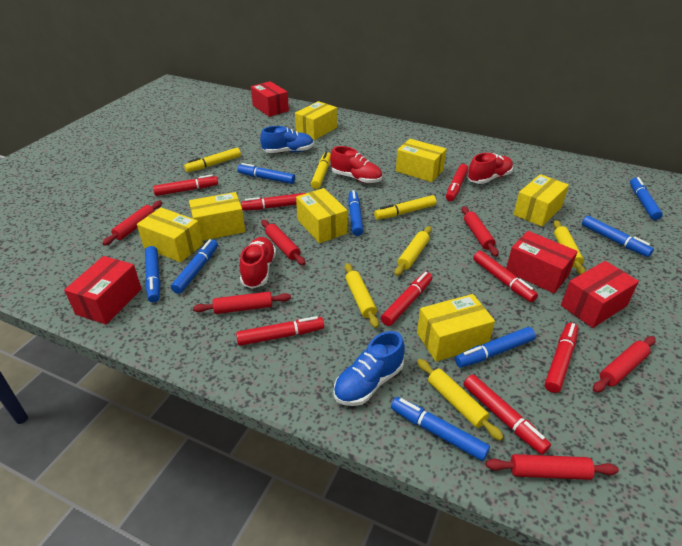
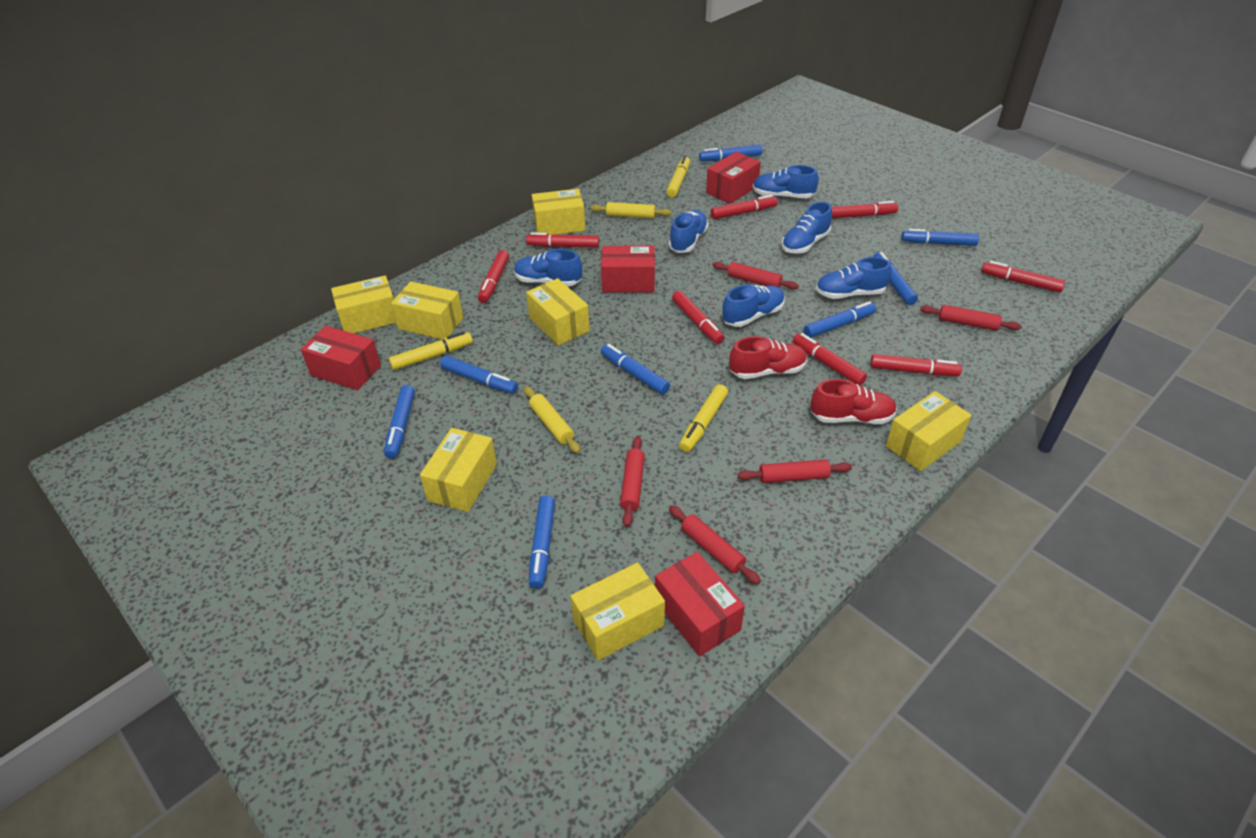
blue shoe: 2 -> 6
red rolling pin: 6 -> 5
red shoe: 3 -> 2
yellow rolling pin: 4 -> 2

